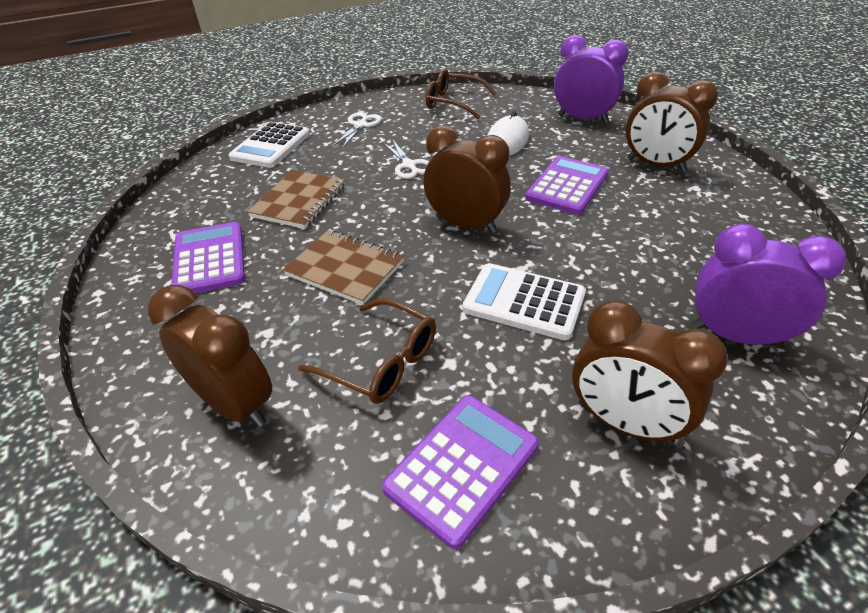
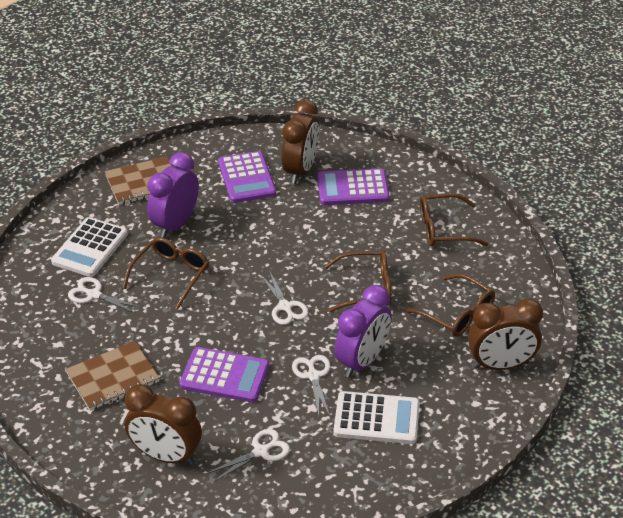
brown clock: 4 -> 3
brown glasses: 2 -> 4
white mouse: 1 -> 0
white scissors: 2 -> 4

